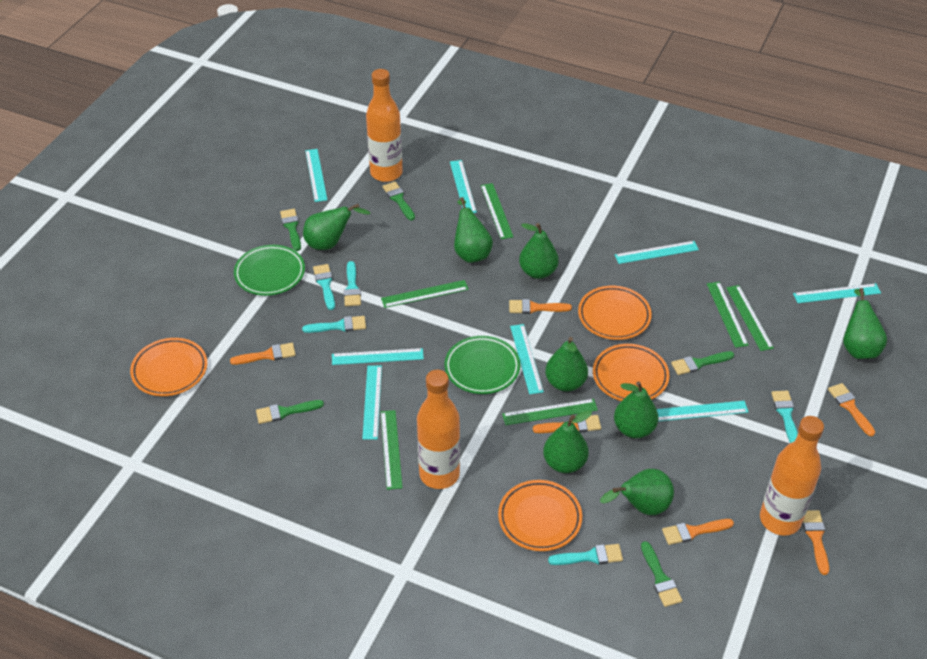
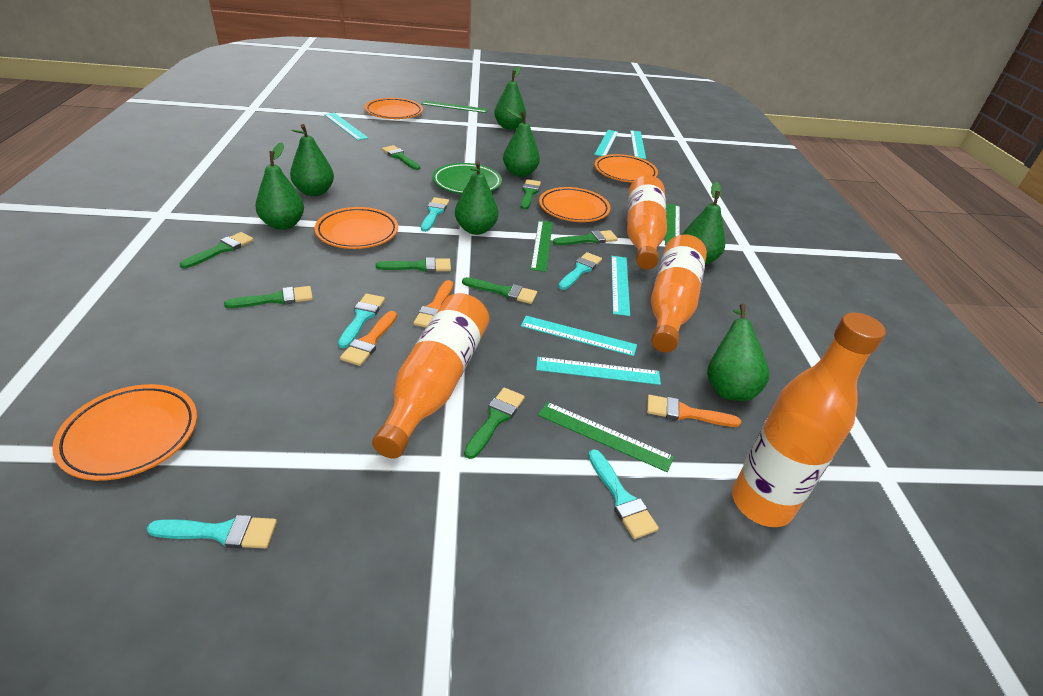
green brush: 5 -> 8
green pear: 8 -> 7
green plate: 2 -> 1
green ruler: 6 -> 4
orange bottle: 3 -> 4
orange brush: 6 -> 3
orange plate: 4 -> 5
turquoise ruler: 8 -> 6

